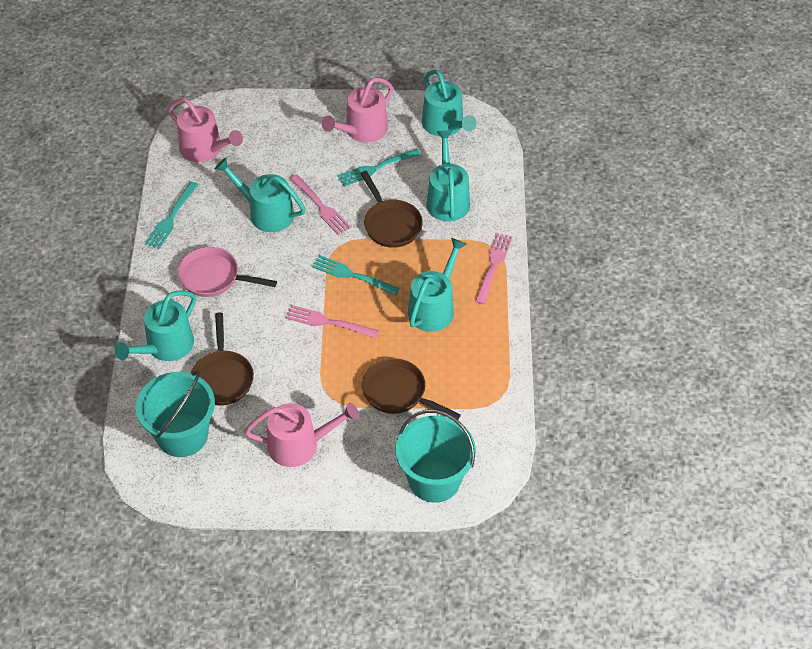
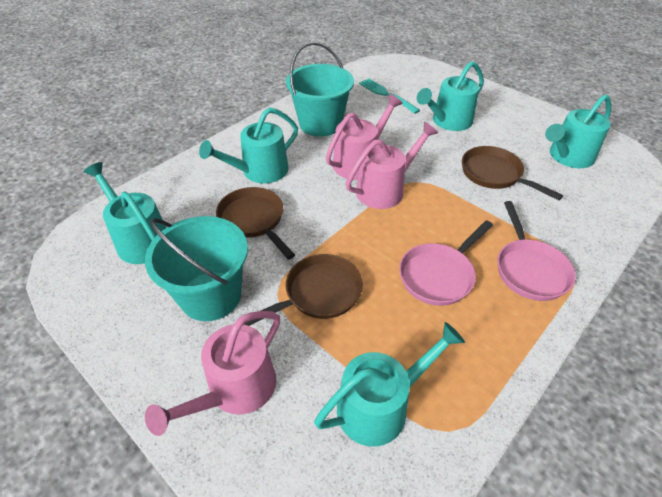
pink fork: 3 -> 0
pink pan: 1 -> 2
turquoise fork: 3 -> 1

